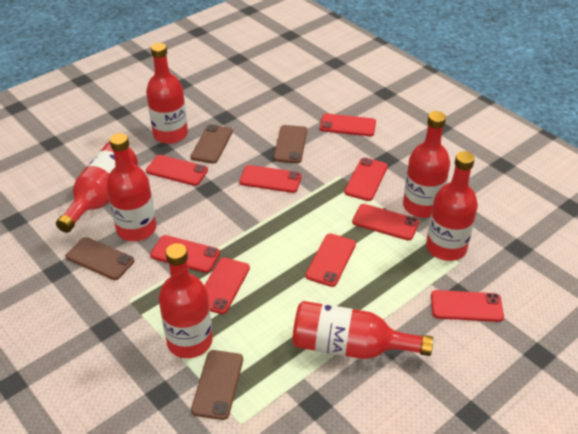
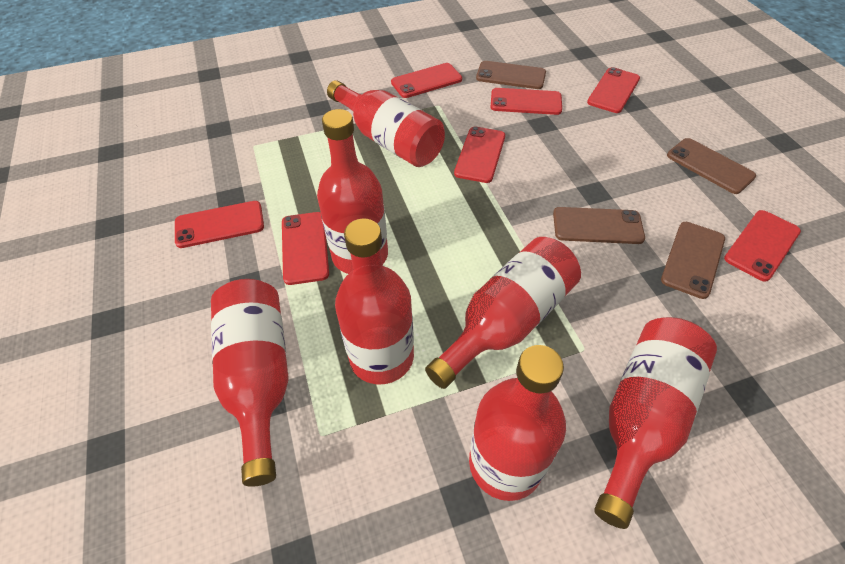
red phone: 9 -> 7

